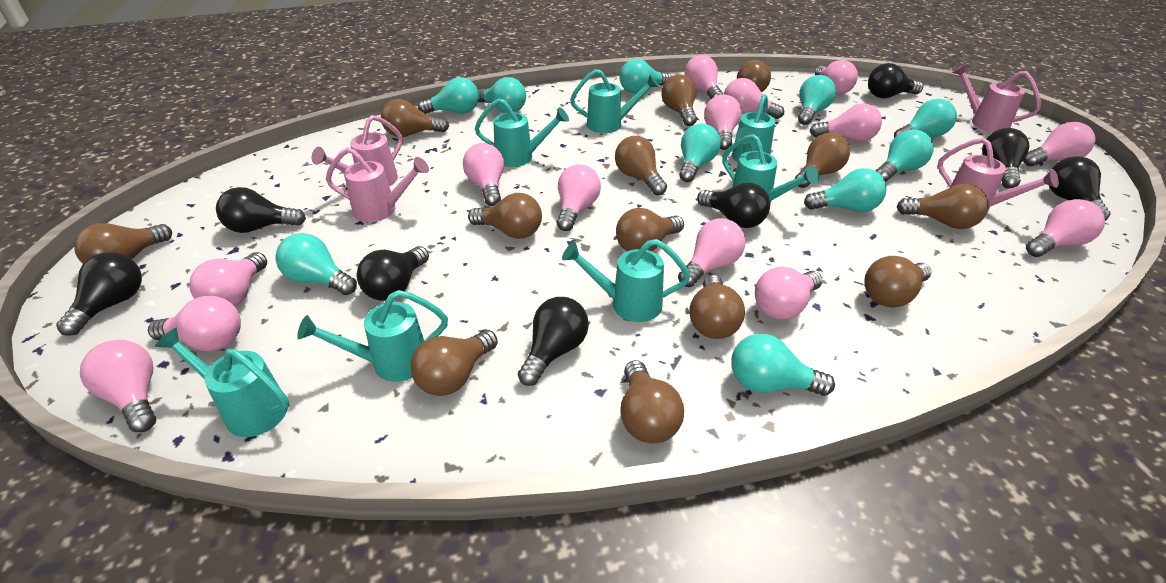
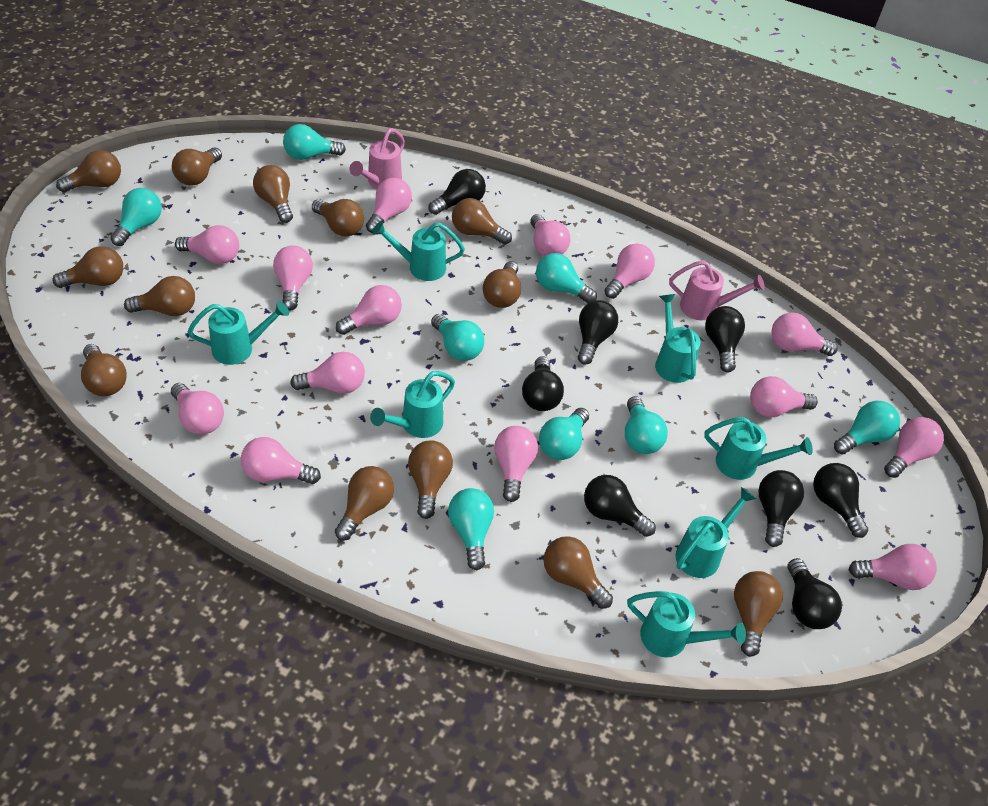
pink watering can: 4 -> 2
turquoise light bulb: 10 -> 8

